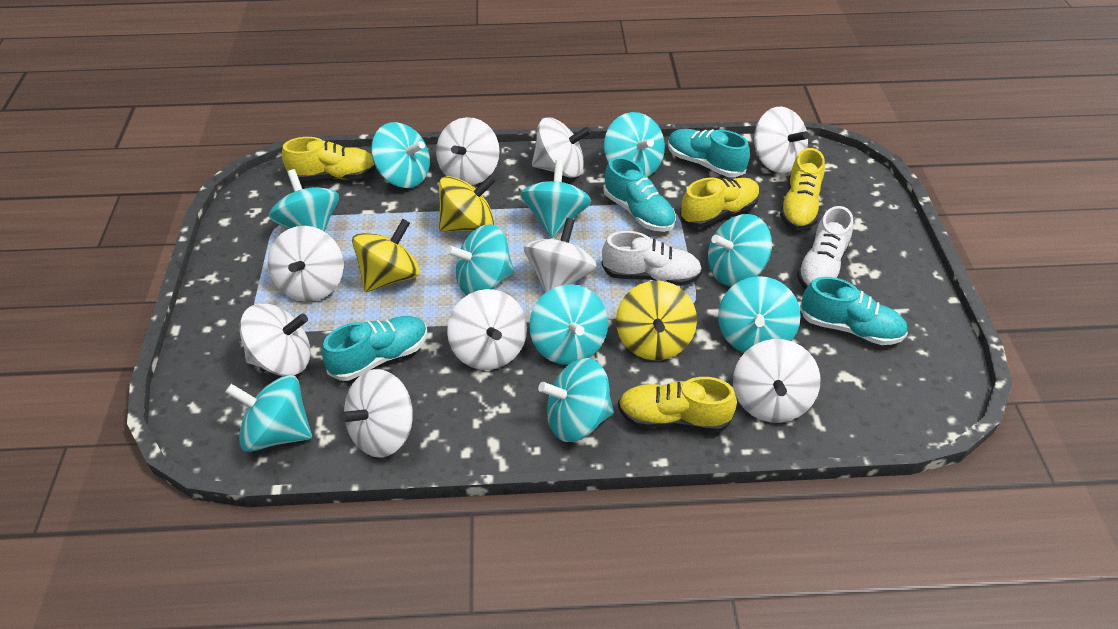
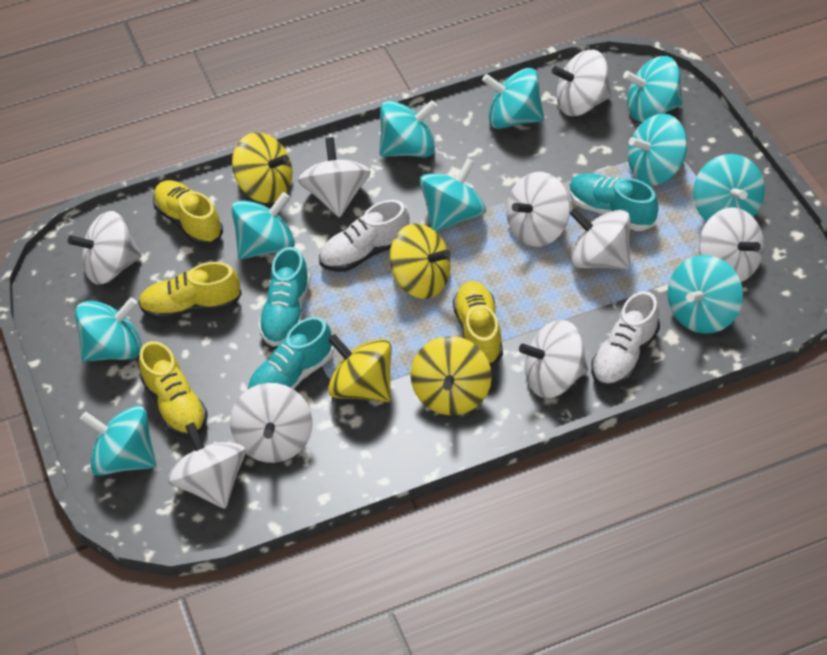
turquoise shoe: 4 -> 3
yellow spinning top: 3 -> 4

